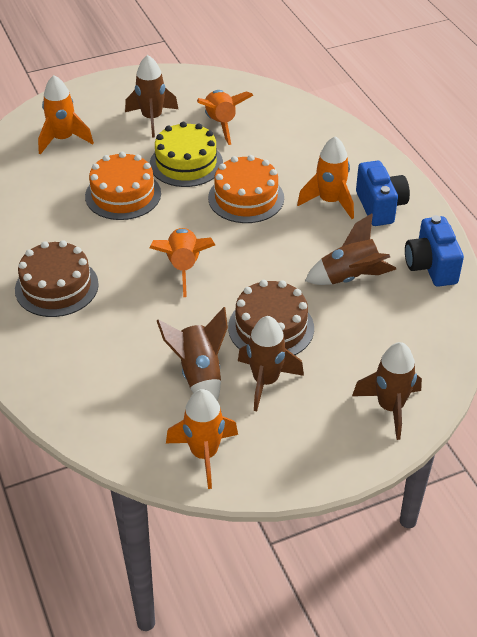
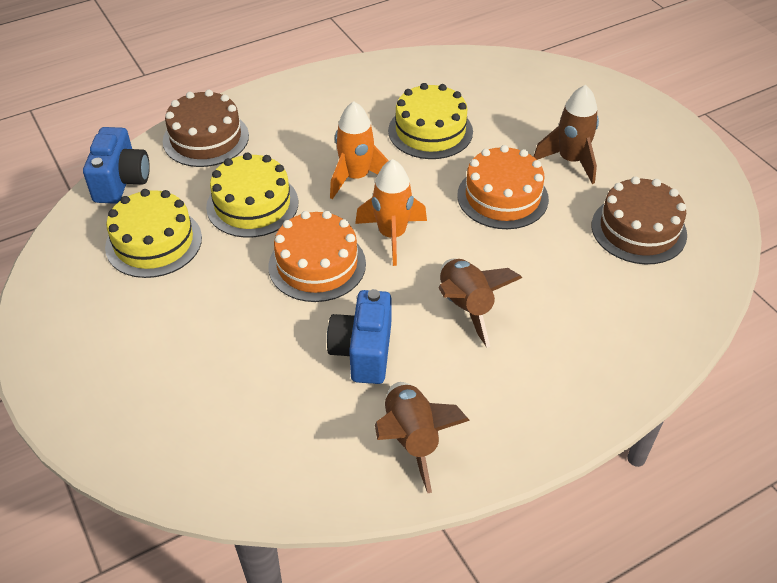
brown rocket: 5 -> 3
orange rocket: 5 -> 2
yellow cake: 1 -> 3

